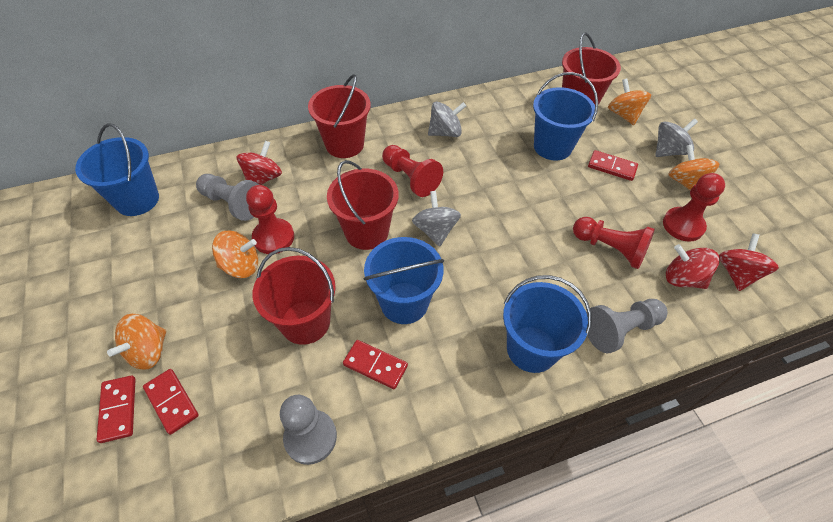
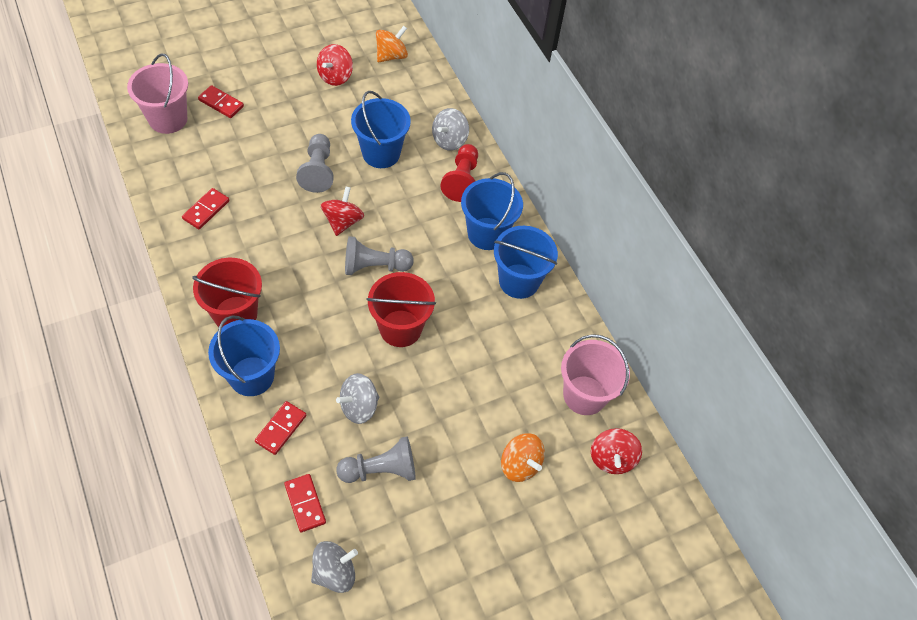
orange spinning top: 4 -> 2
pink bucket: 0 -> 2
red bucket: 4 -> 2
red pawn: 4 -> 1

